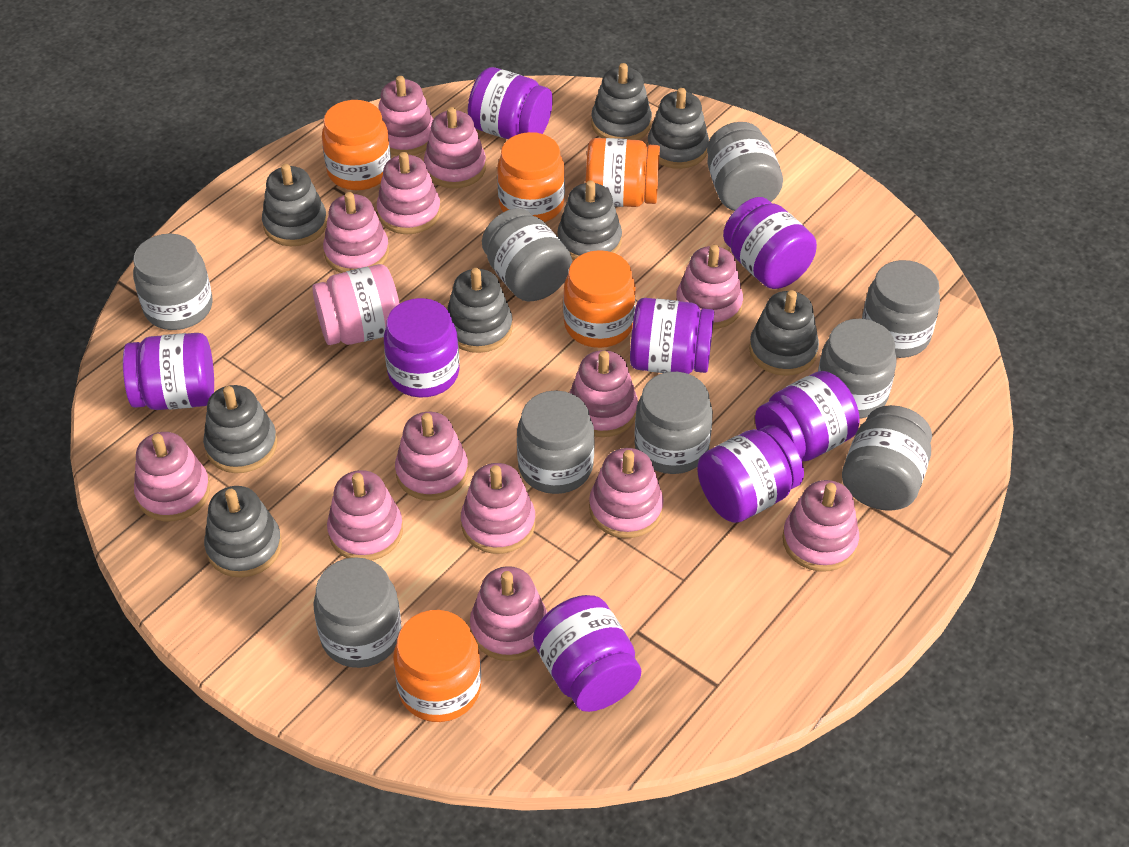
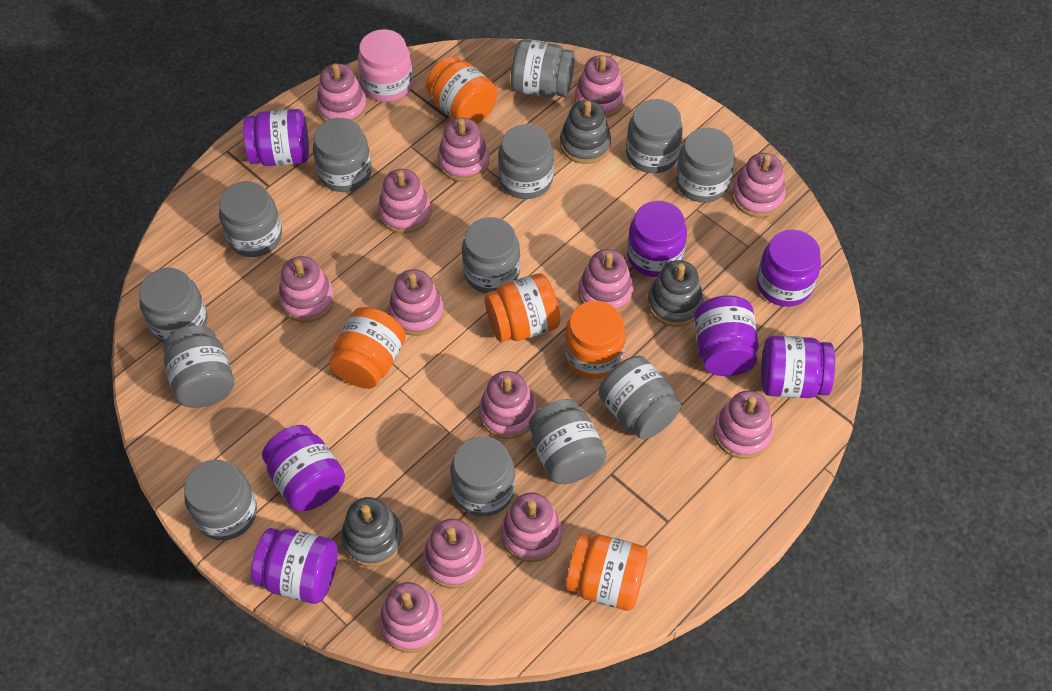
grey jar: 9 -> 13
grey stacking toy: 8 -> 3
purple jar: 8 -> 7

